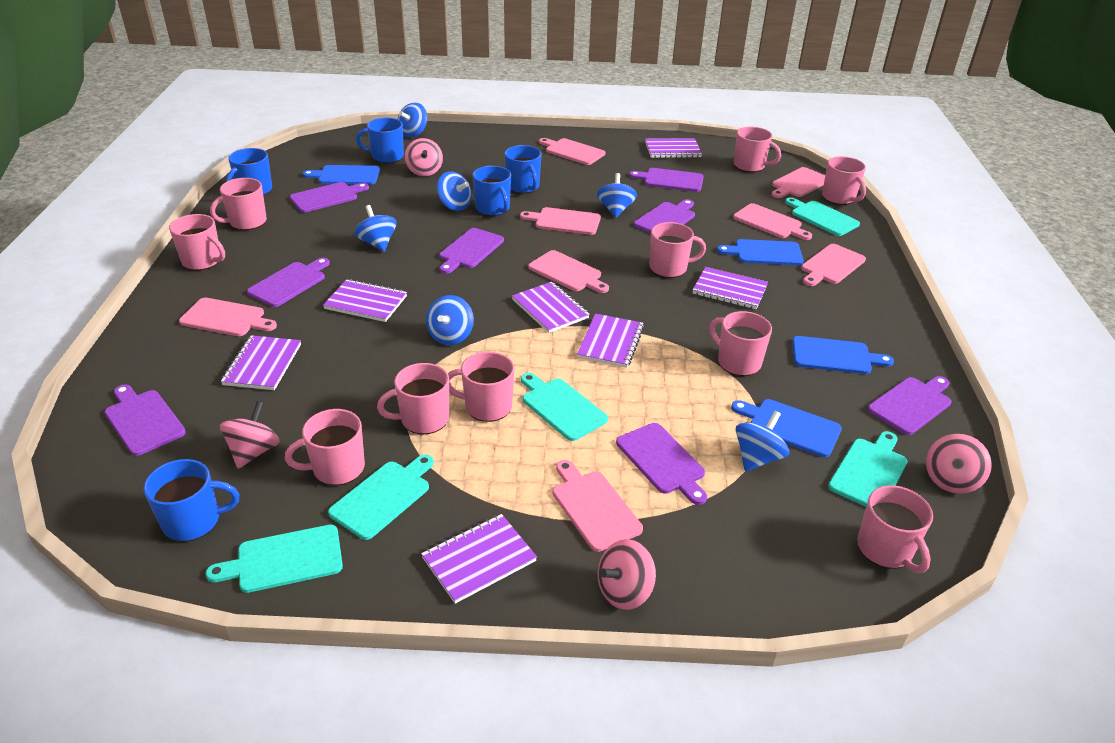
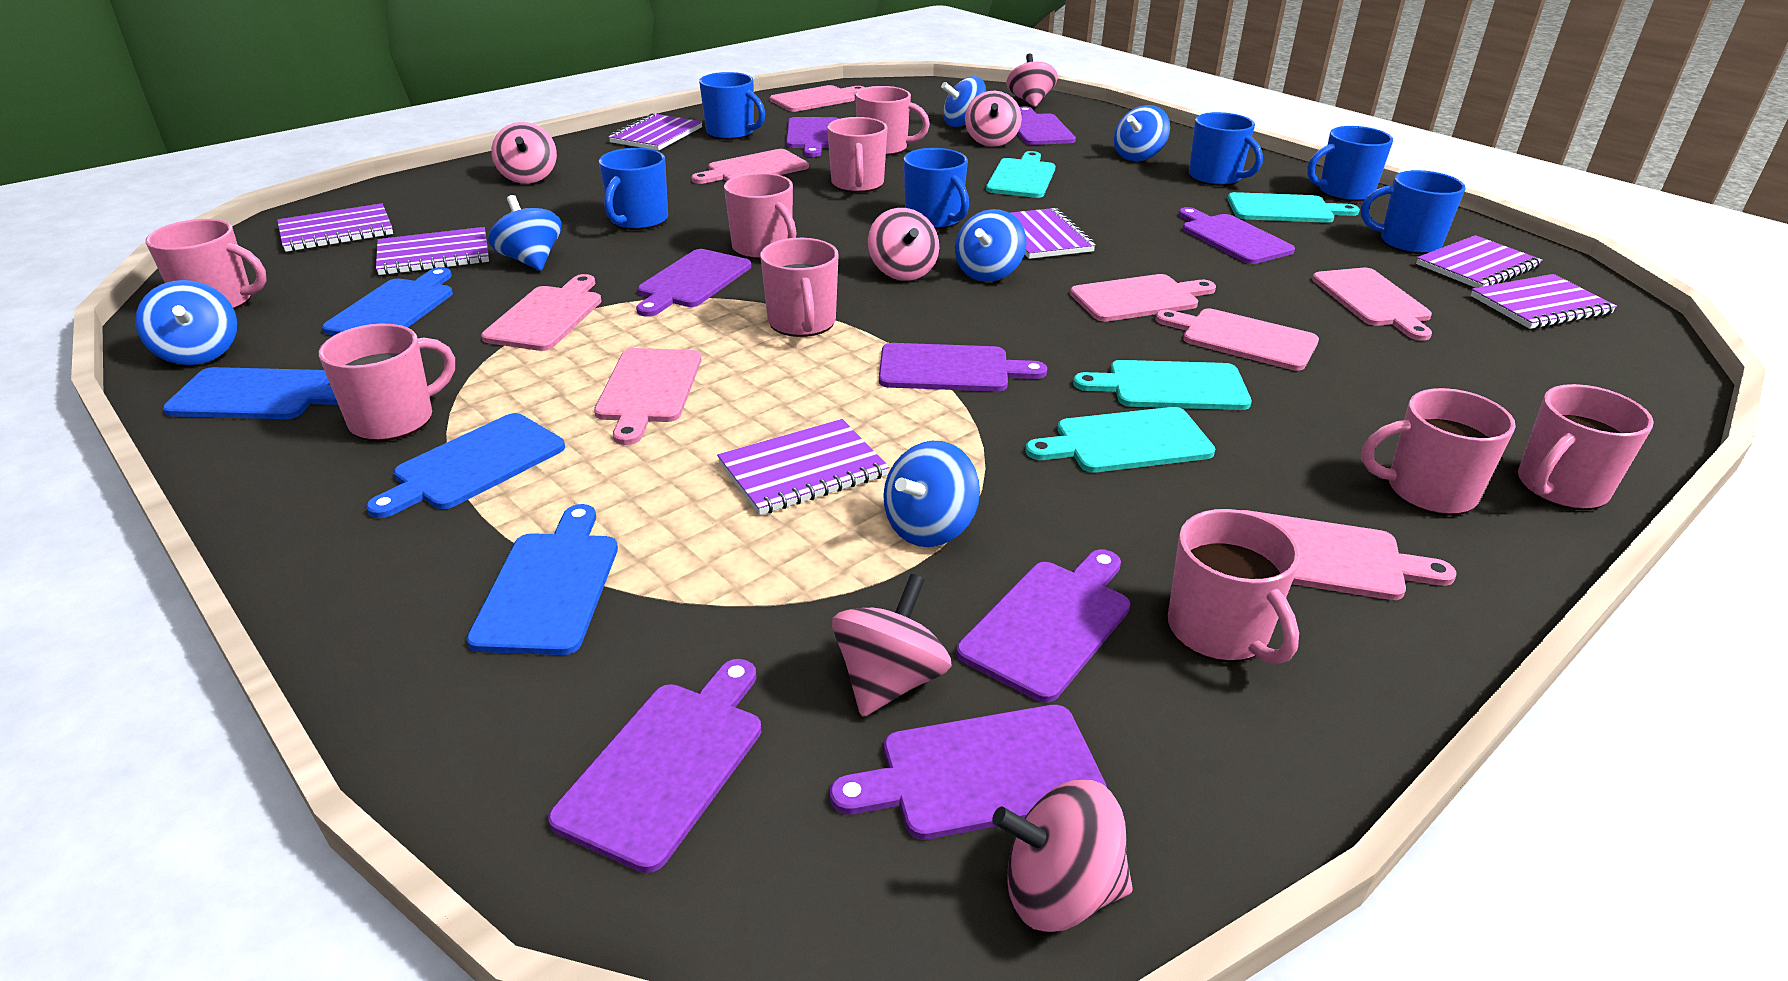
blue mug: 5 -> 6
pink mug: 10 -> 9
pink spinning top: 4 -> 6
turquoise cutting board: 5 -> 4

